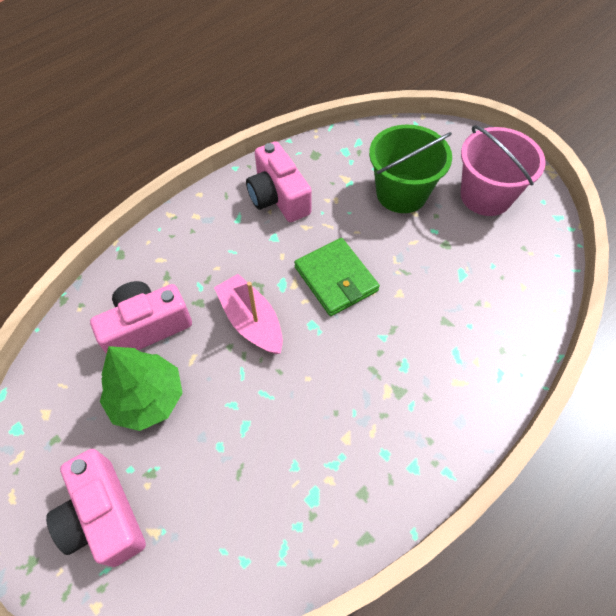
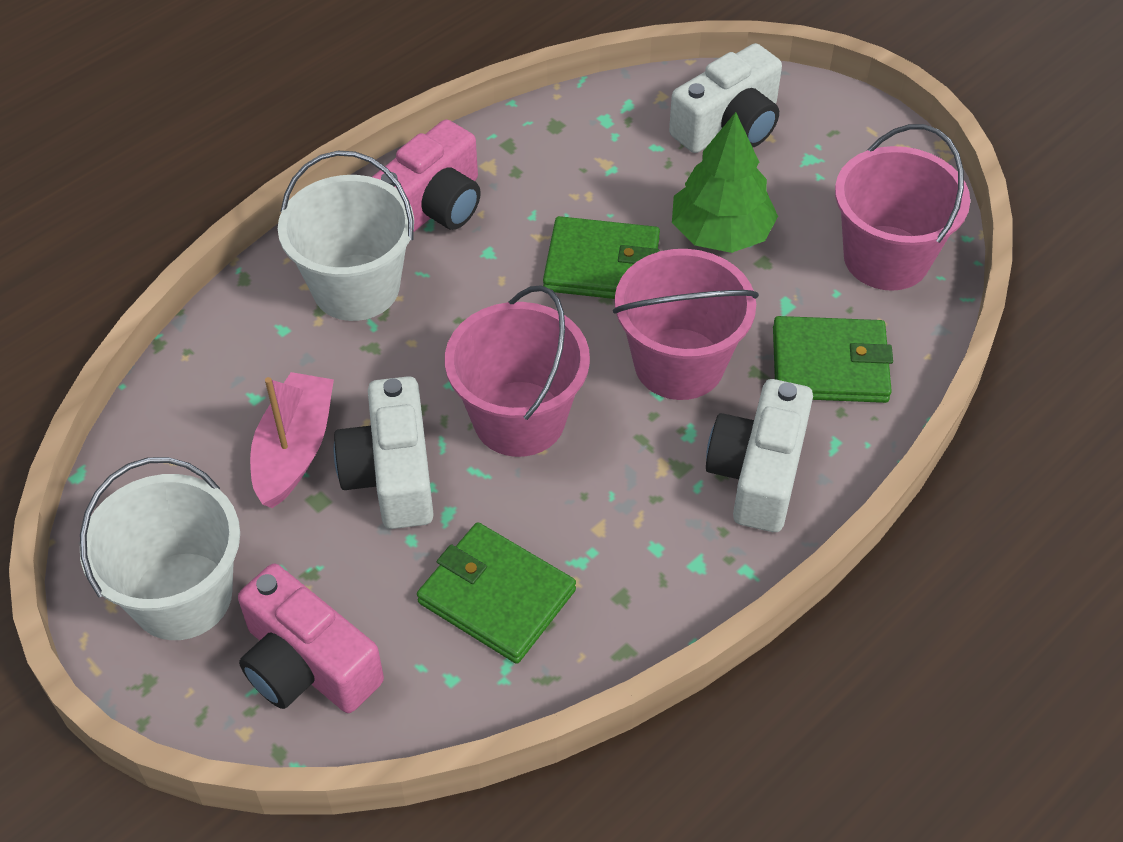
green bucket: 1 -> 0
green wallet: 1 -> 3
pink bucket: 1 -> 3
pink camera: 3 -> 2
white bucket: 0 -> 2
white camera: 0 -> 3

